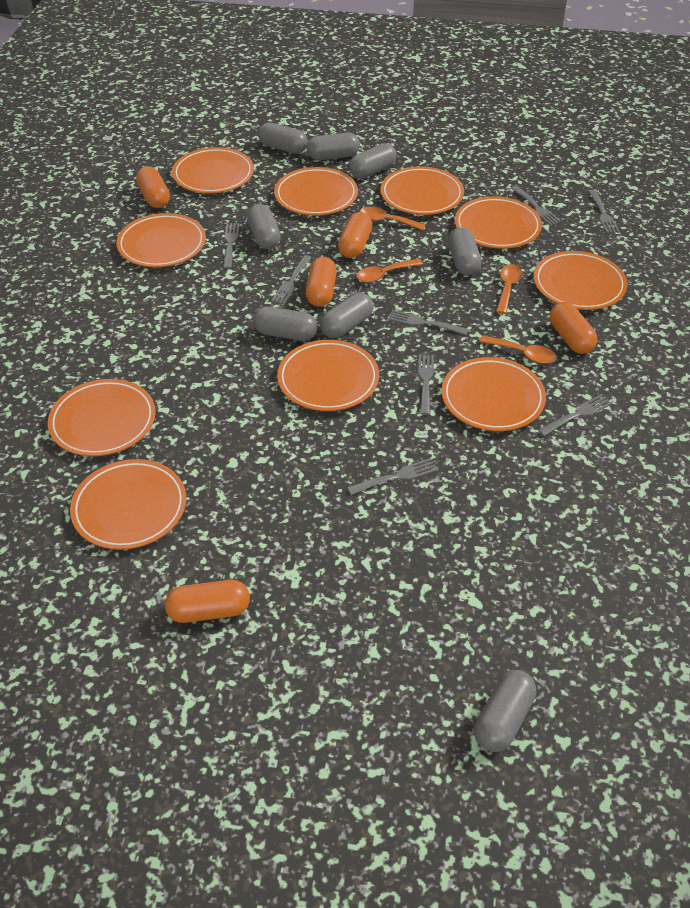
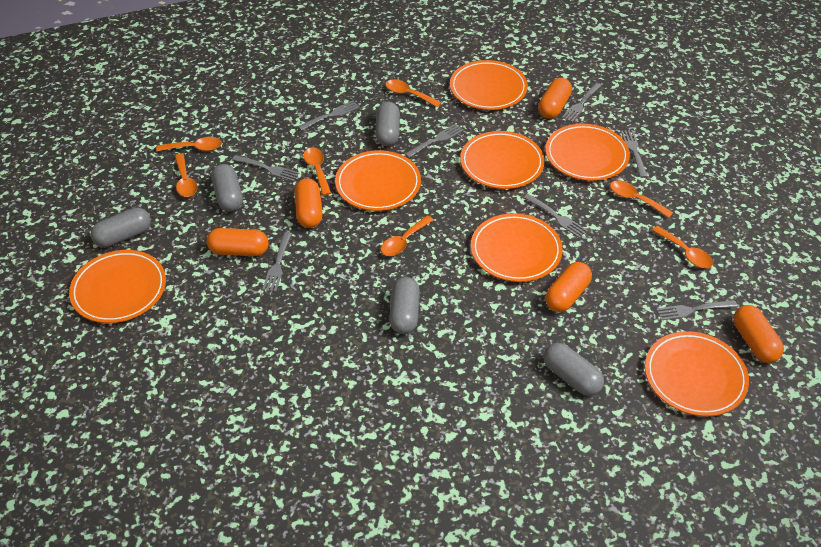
grey capsule: 8 -> 5
orange plate: 10 -> 7
orange spoon: 4 -> 7

